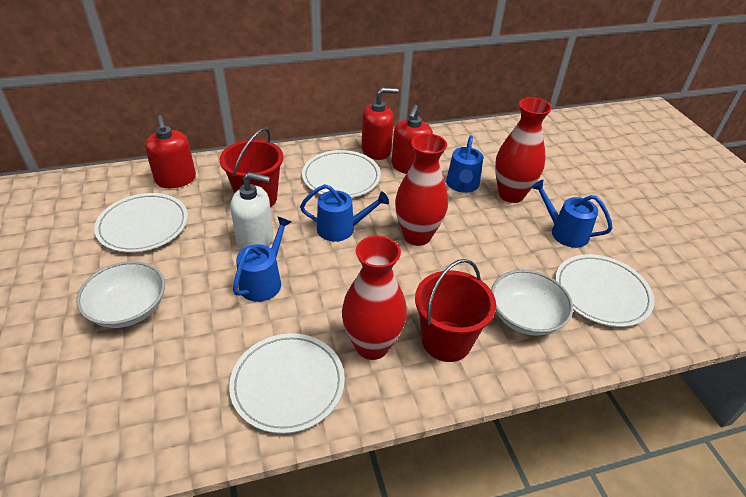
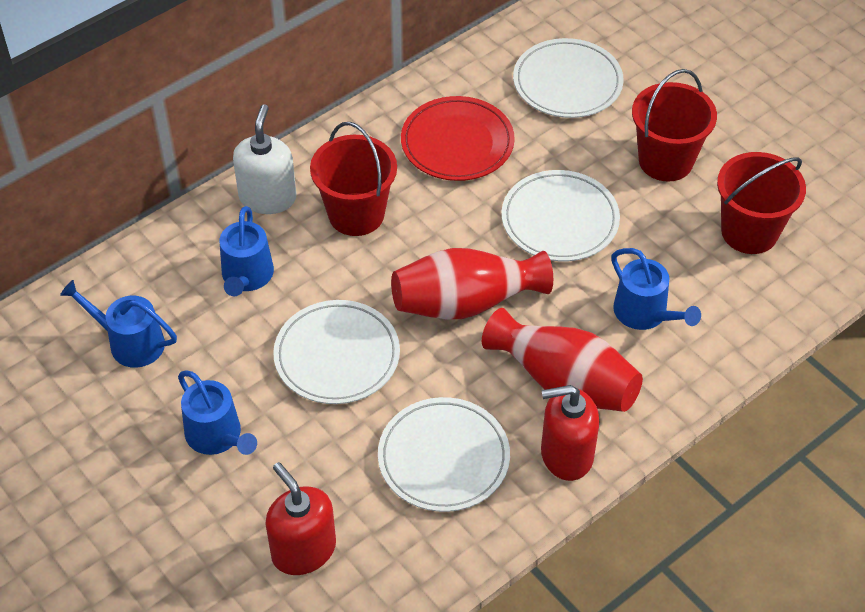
red bucket: 2 -> 3
red plate: 0 -> 1
red soap dispenser: 3 -> 2
red vase: 3 -> 2
white bowl: 2 -> 0

